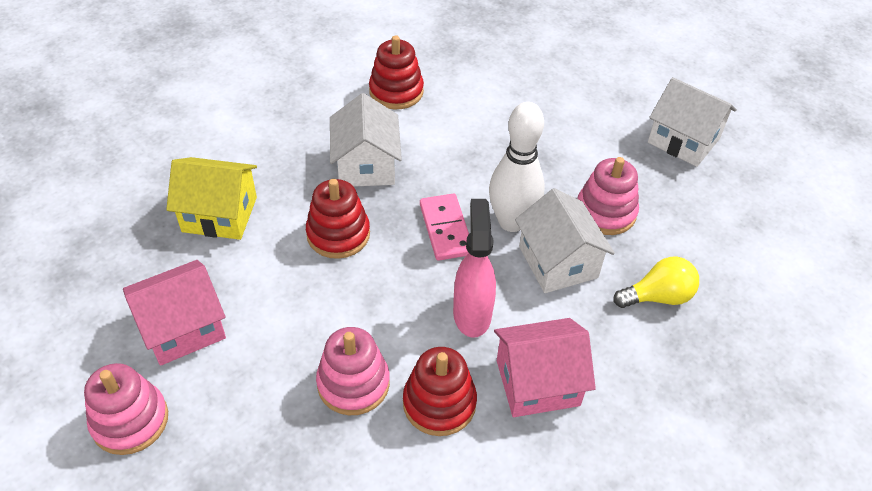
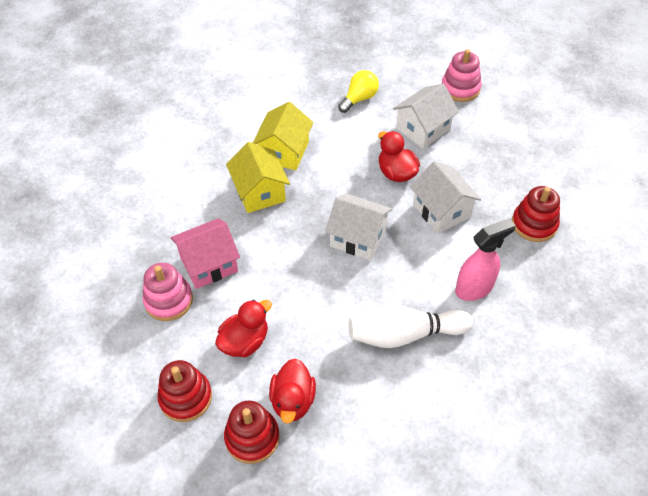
pink domino: 1 -> 0
pink house: 2 -> 1
pink stacking toy: 3 -> 2
red duck: 0 -> 3
yellow house: 1 -> 2

